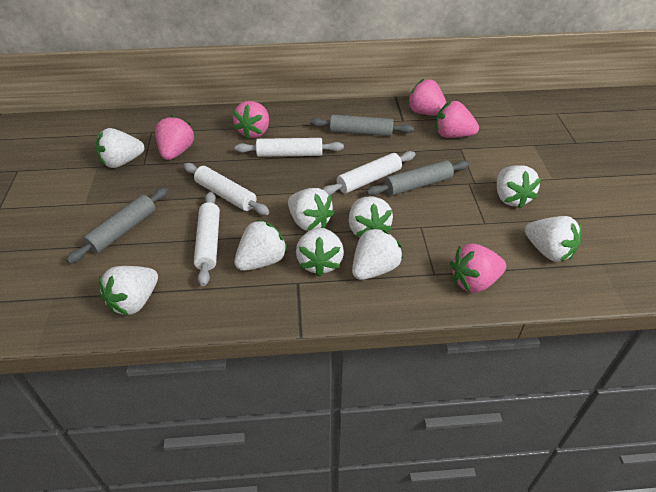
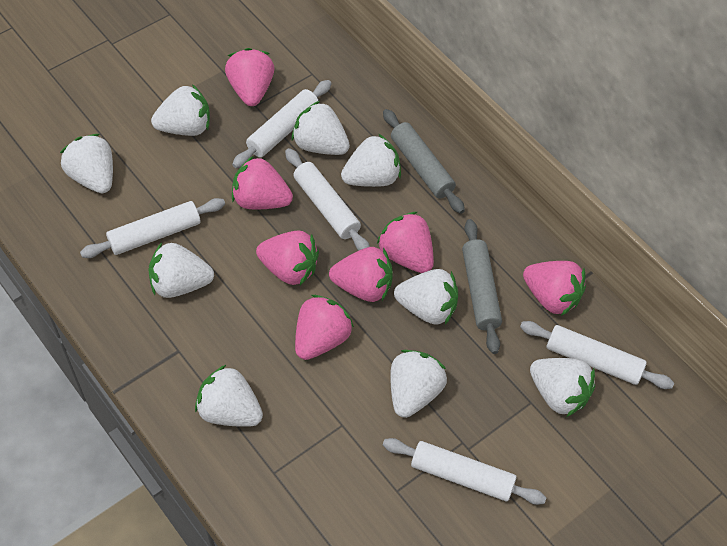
grey rolling pin: 3 -> 2
pink strawberry: 5 -> 7
white rolling pin: 4 -> 5

